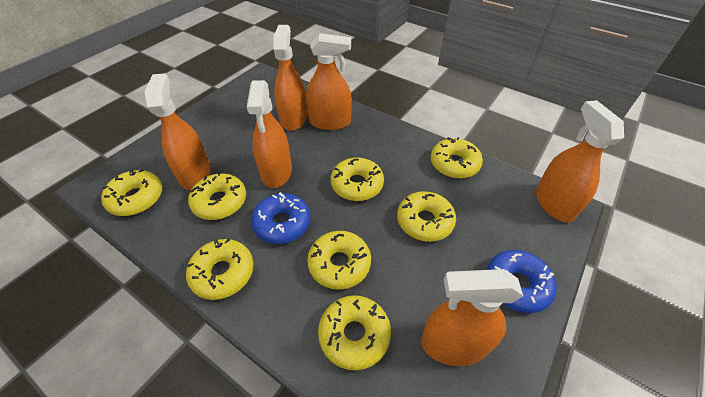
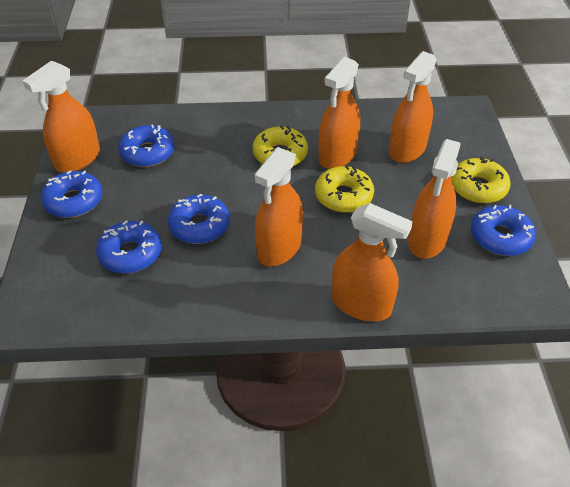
blue donut: 2 -> 5
yellow donut: 8 -> 3

